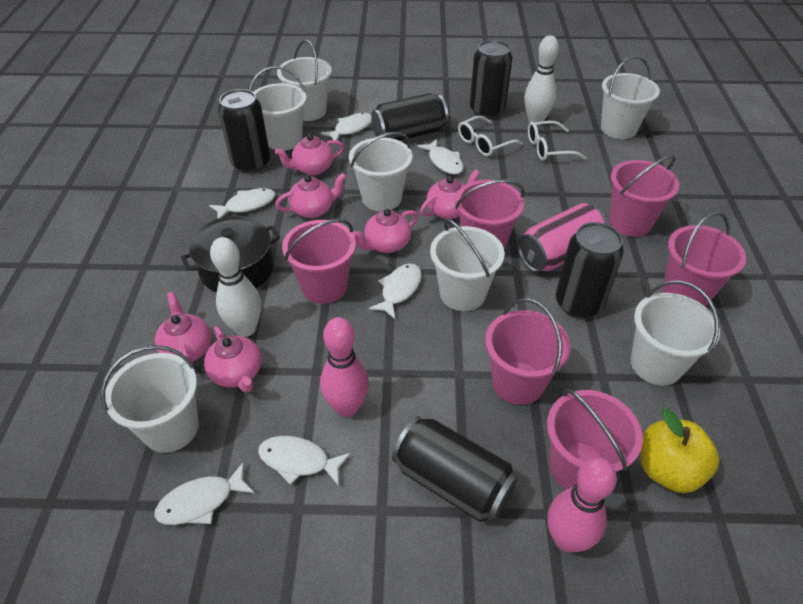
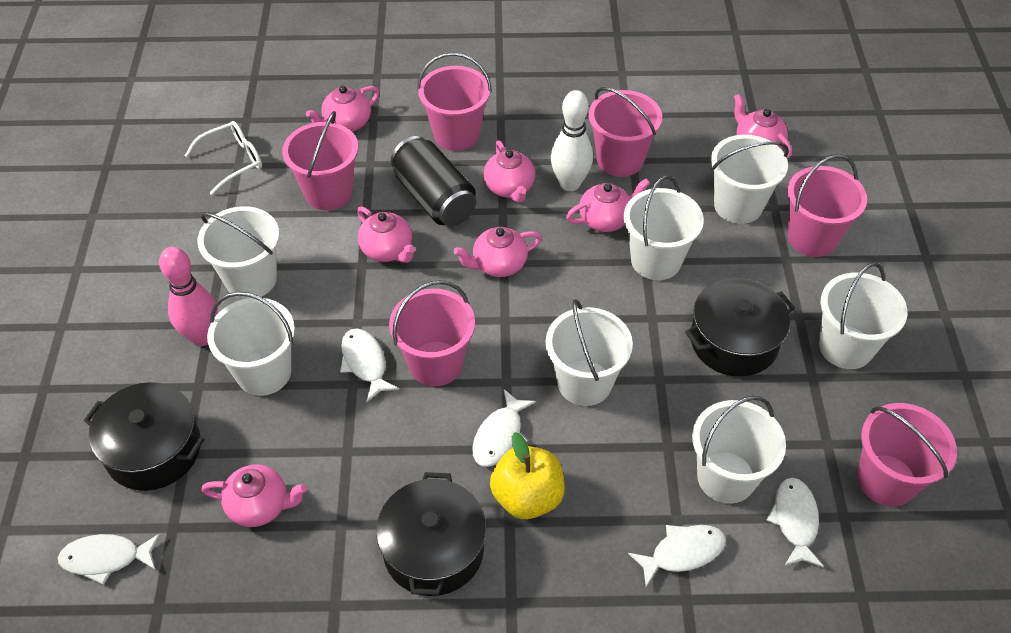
black can: 5 -> 1
black pot: 1 -> 3
pink bowling pin: 2 -> 1
pink can: 1 -> 0
pink teapot: 6 -> 7
white bowling pin: 2 -> 1
white fish: 6 -> 5
white glasses: 2 -> 1

